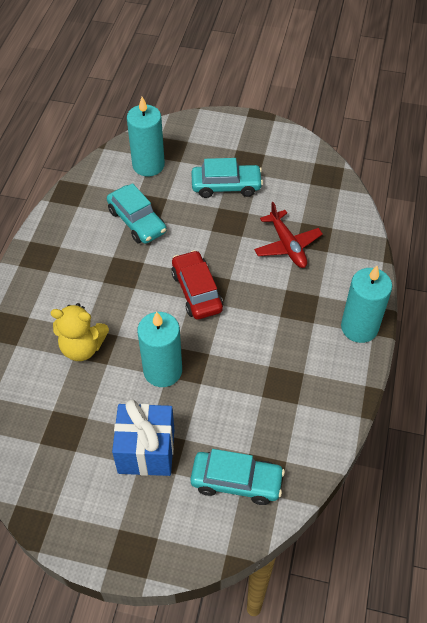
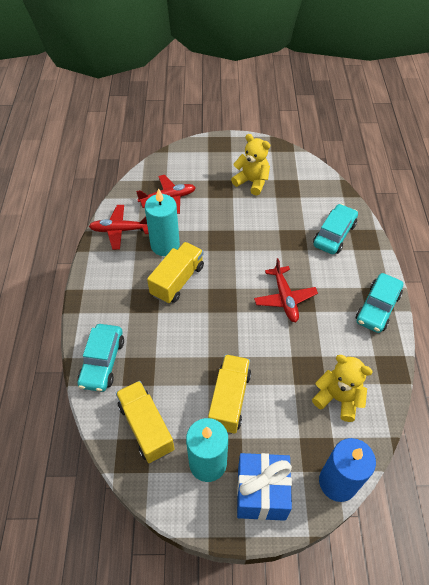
blue candle: 0 -> 1
red car: 1 -> 0
red plane: 1 -> 3
turquoise candle: 3 -> 2
yellow teddy bear: 1 -> 2
yellow truck: 0 -> 3

